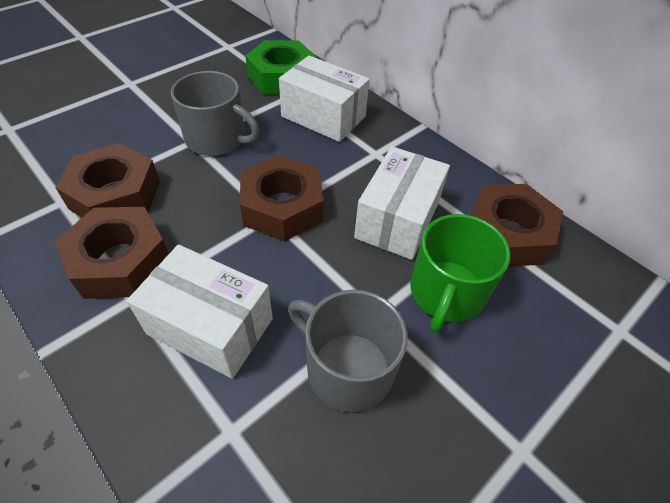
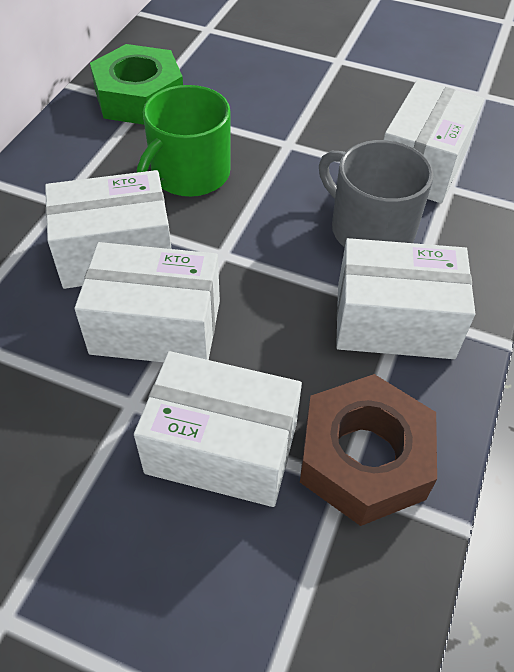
brown nut: 4 -> 1
grey mug: 2 -> 1
white box: 3 -> 5

